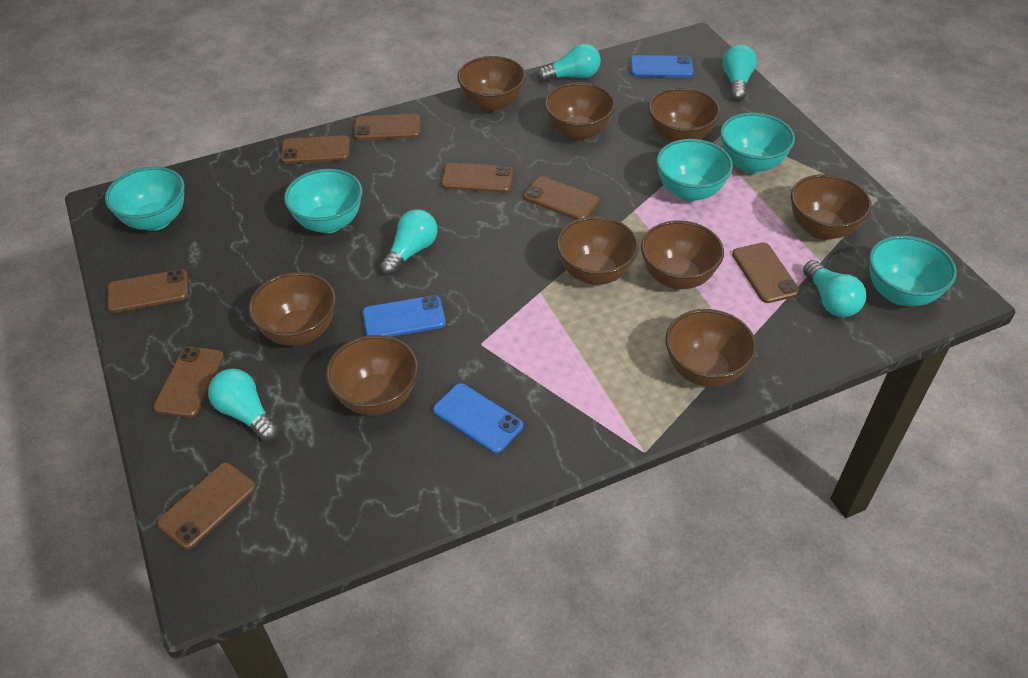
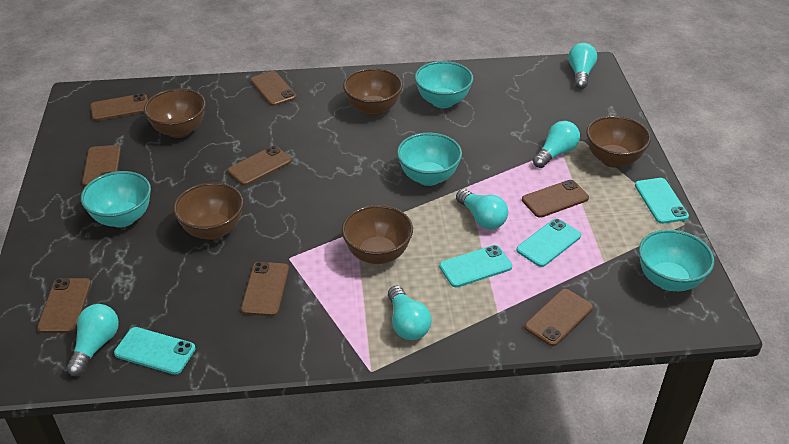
blue phone: 3 -> 0
brown bowl: 9 -> 5
turquoise bowl: 5 -> 4
turquoise phone: 0 -> 4

